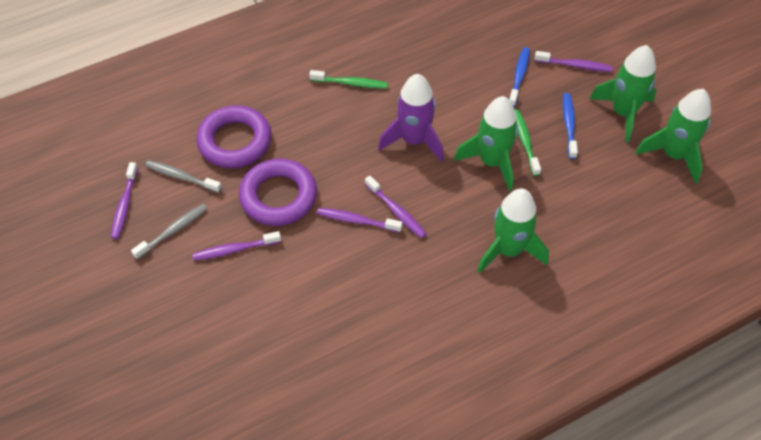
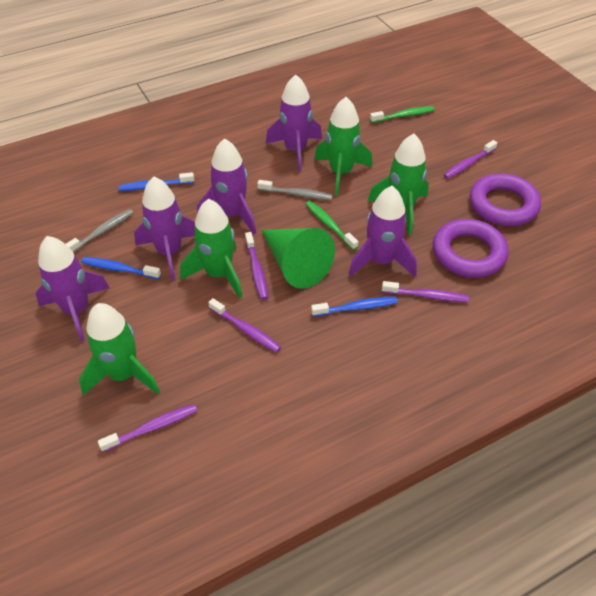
blue toothbrush: 2 -> 3
green cone: 0 -> 1
purple rocket: 1 -> 5

